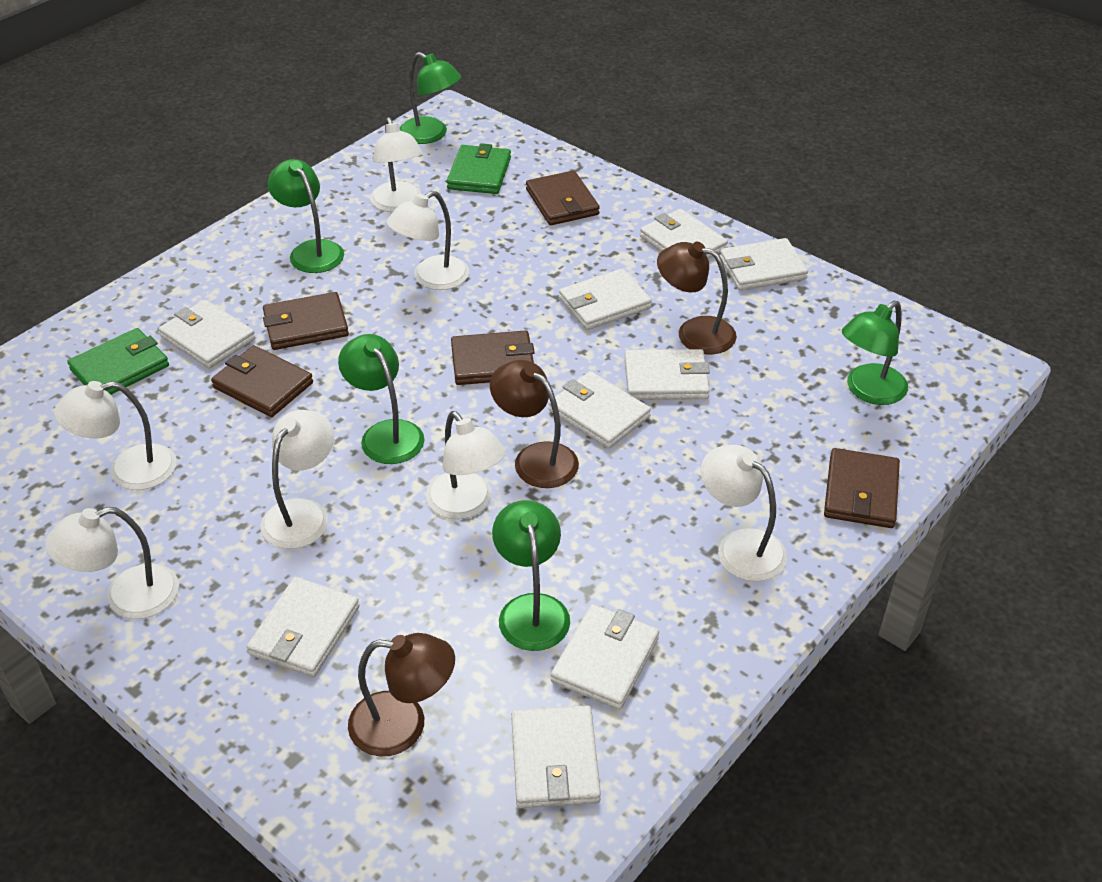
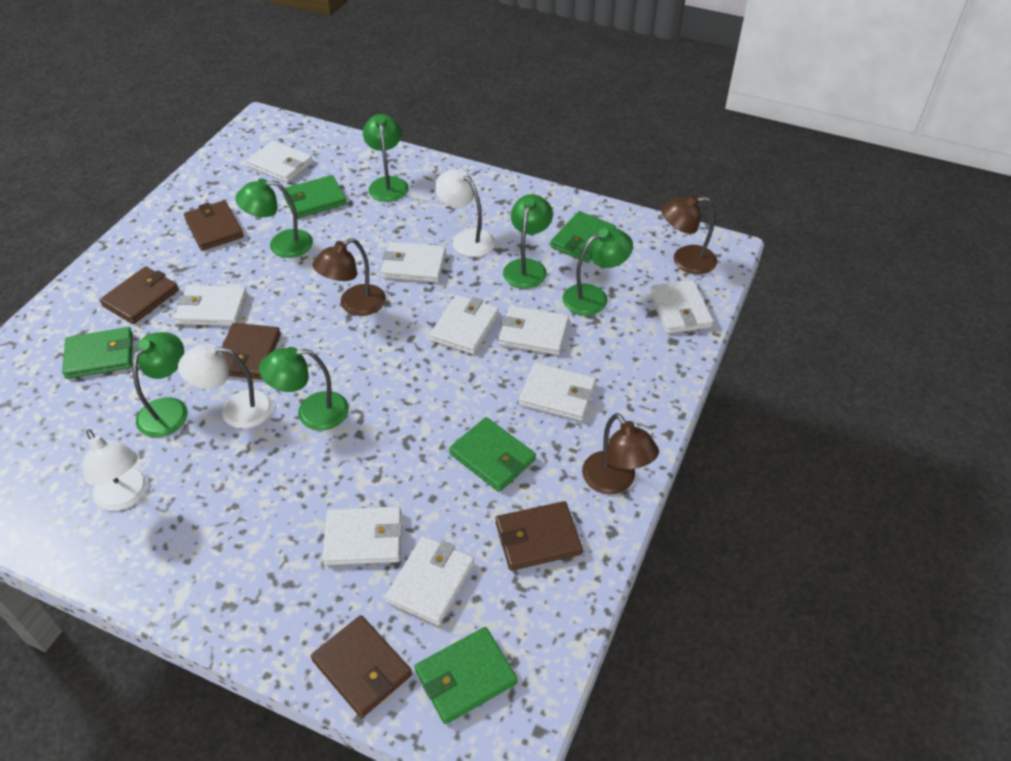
green lamp: 5 -> 6
green wallet: 2 -> 5
white lamp: 7 -> 3

